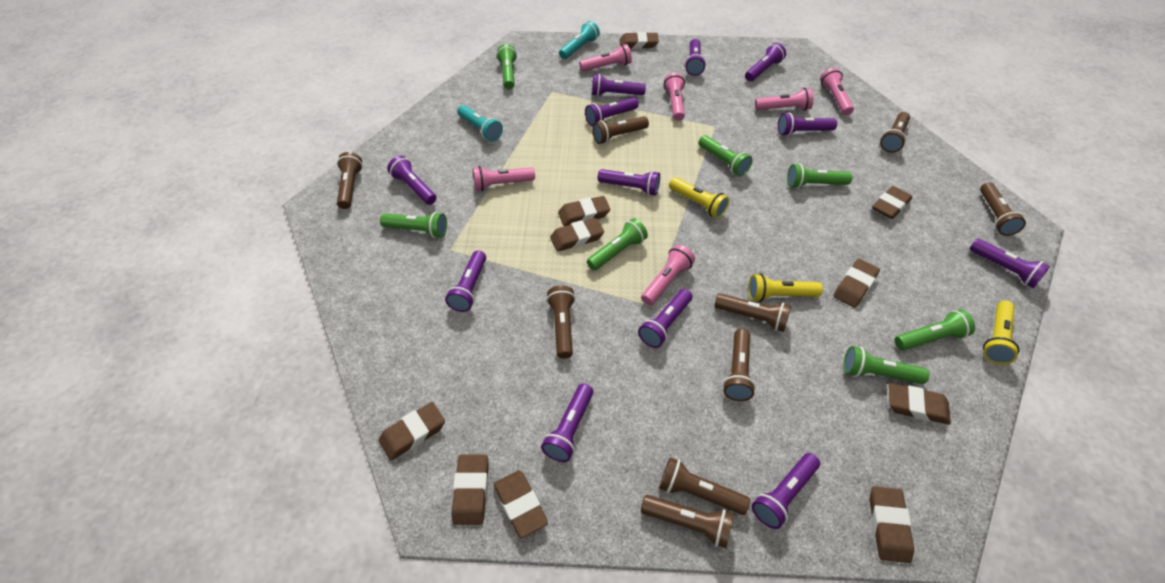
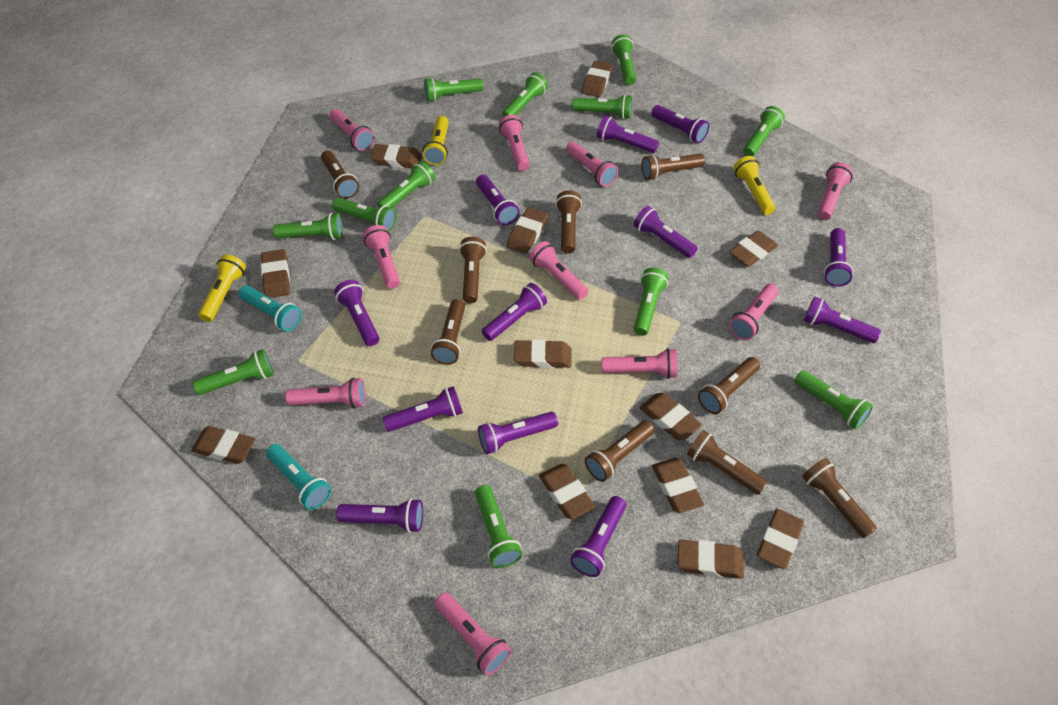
brown eraser: 10 -> 12
green flashlight: 7 -> 12
pink flashlight: 6 -> 10

